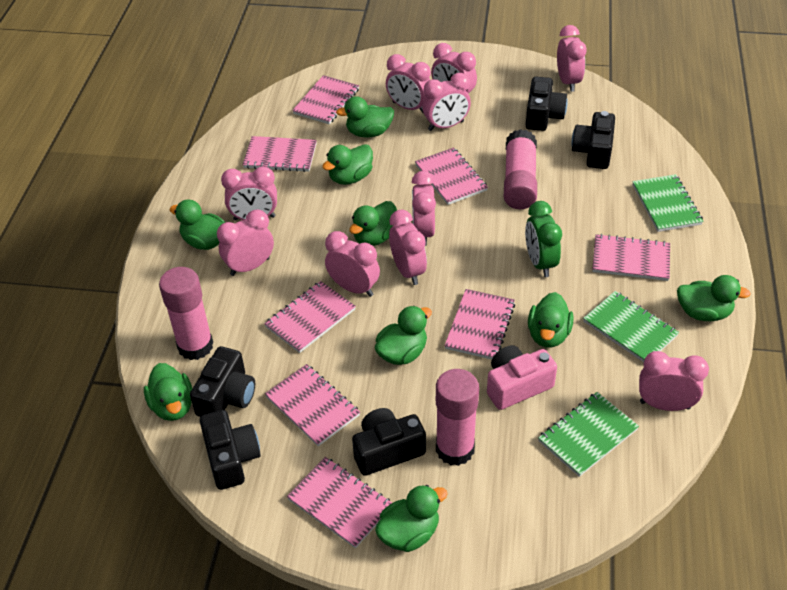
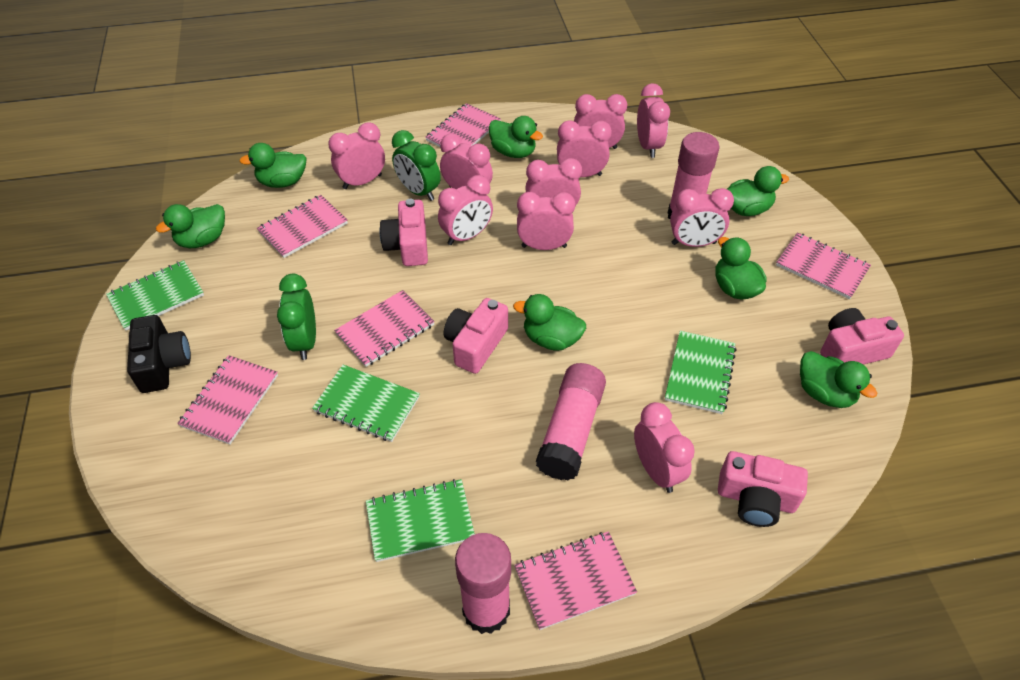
black camera: 5 -> 1
green clock: 1 -> 2
green duck: 9 -> 7
green notebook: 3 -> 4
pink camera: 1 -> 4
pink notebook: 8 -> 6

